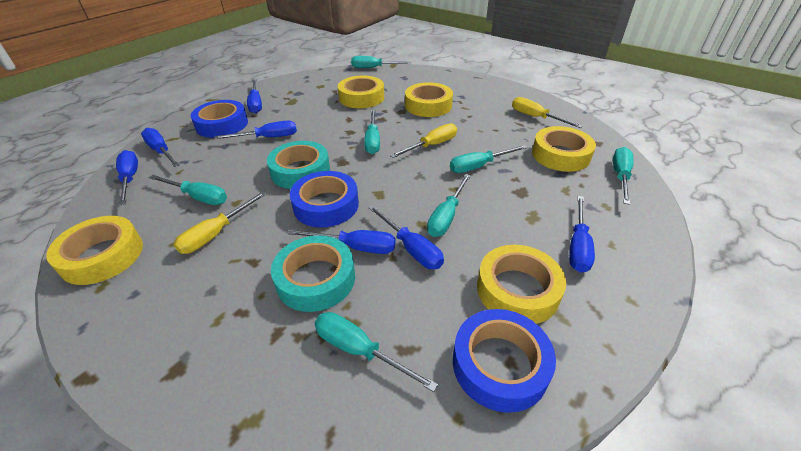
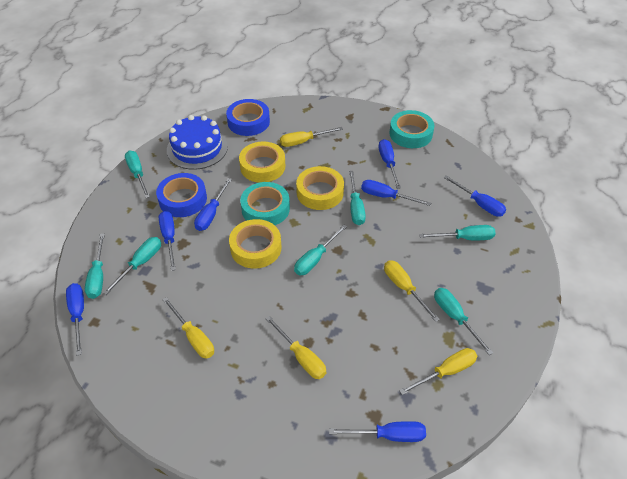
blue cake: 0 -> 1
blue tape: 3 -> 2
yellow screwdriver: 3 -> 5
yellow tape: 5 -> 3

